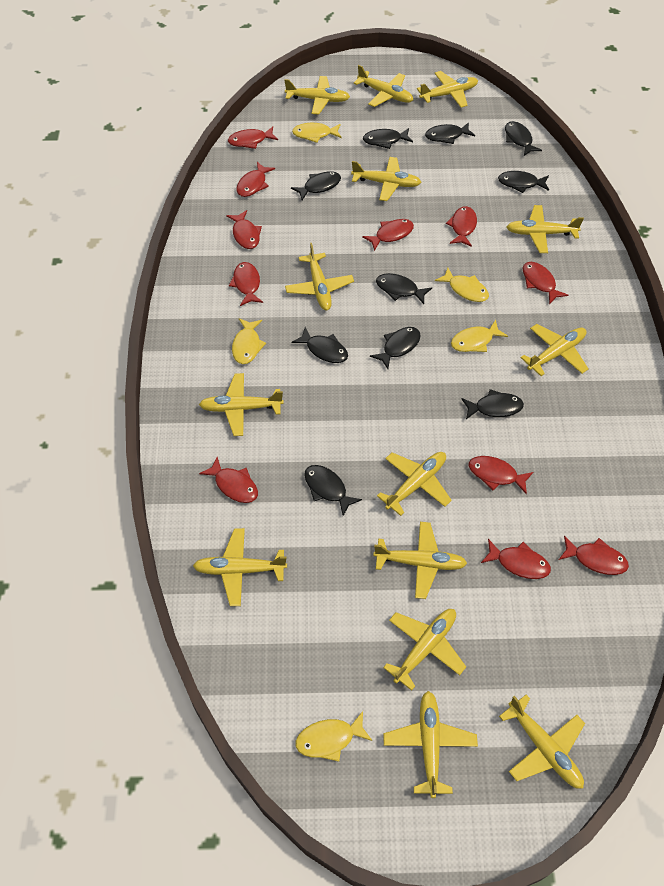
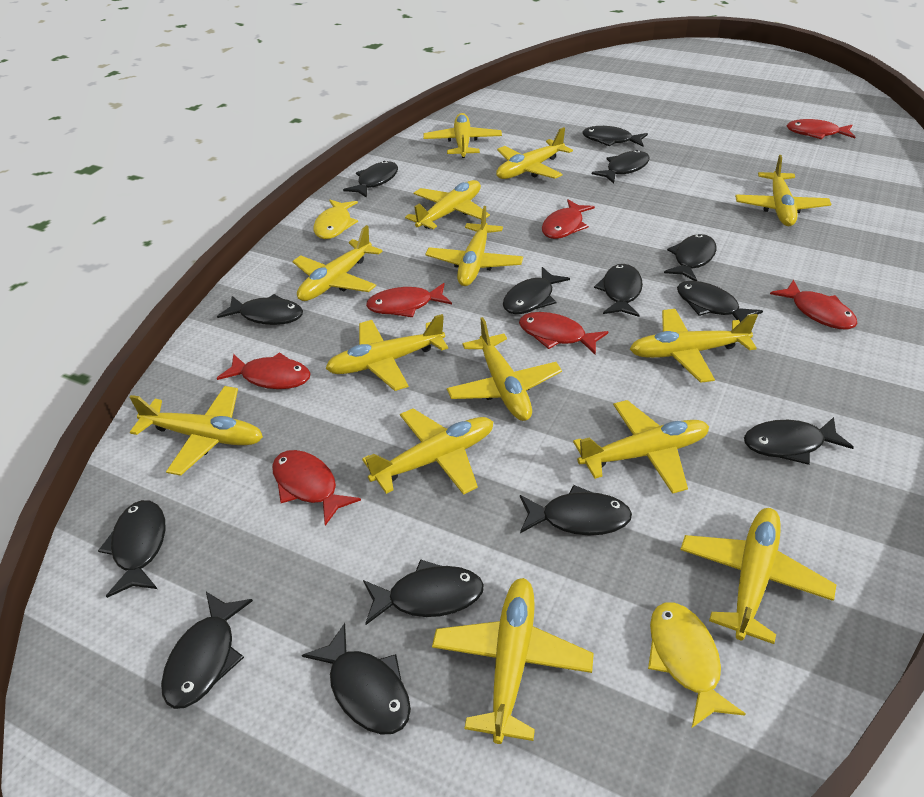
black fish: 10 -> 14
red fish: 11 -> 7
yellow fish: 5 -> 2

